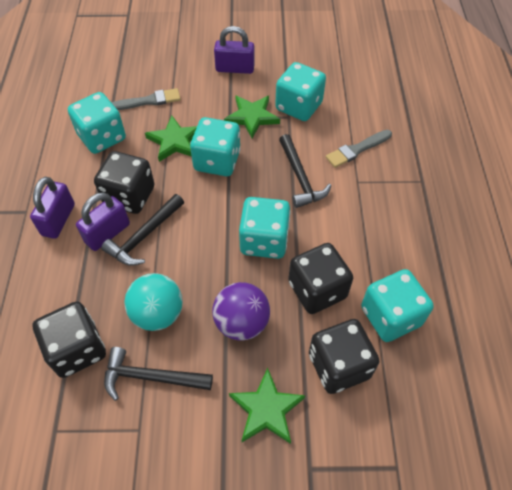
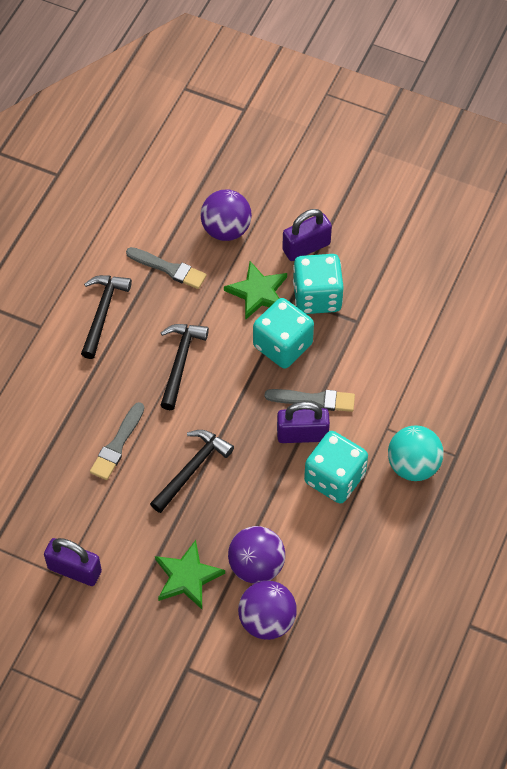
black dice: 4 -> 0
green star: 3 -> 2
grey brush: 2 -> 3
purple ball: 1 -> 3
turquoise dice: 5 -> 3

